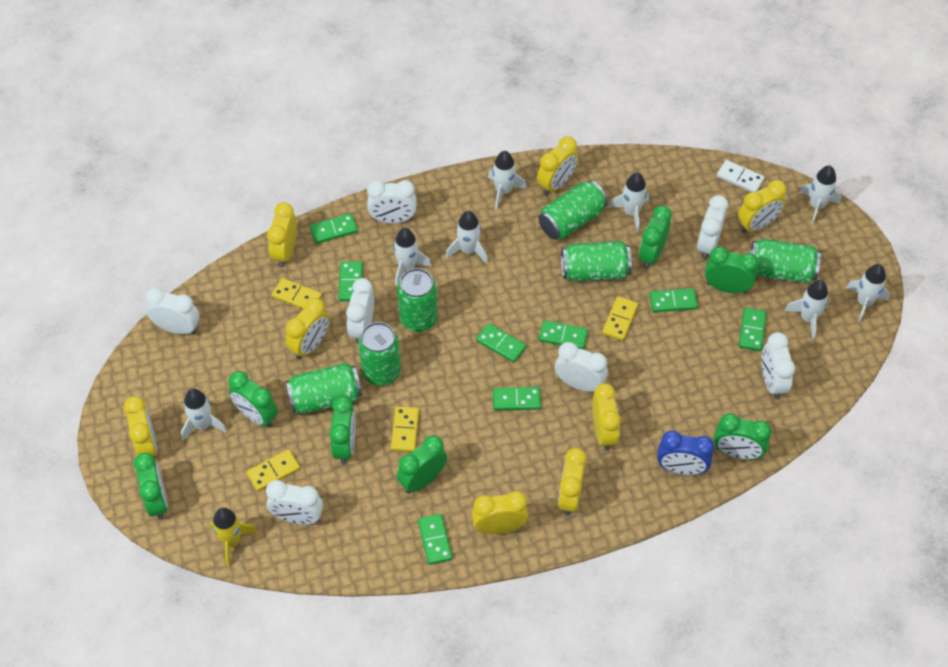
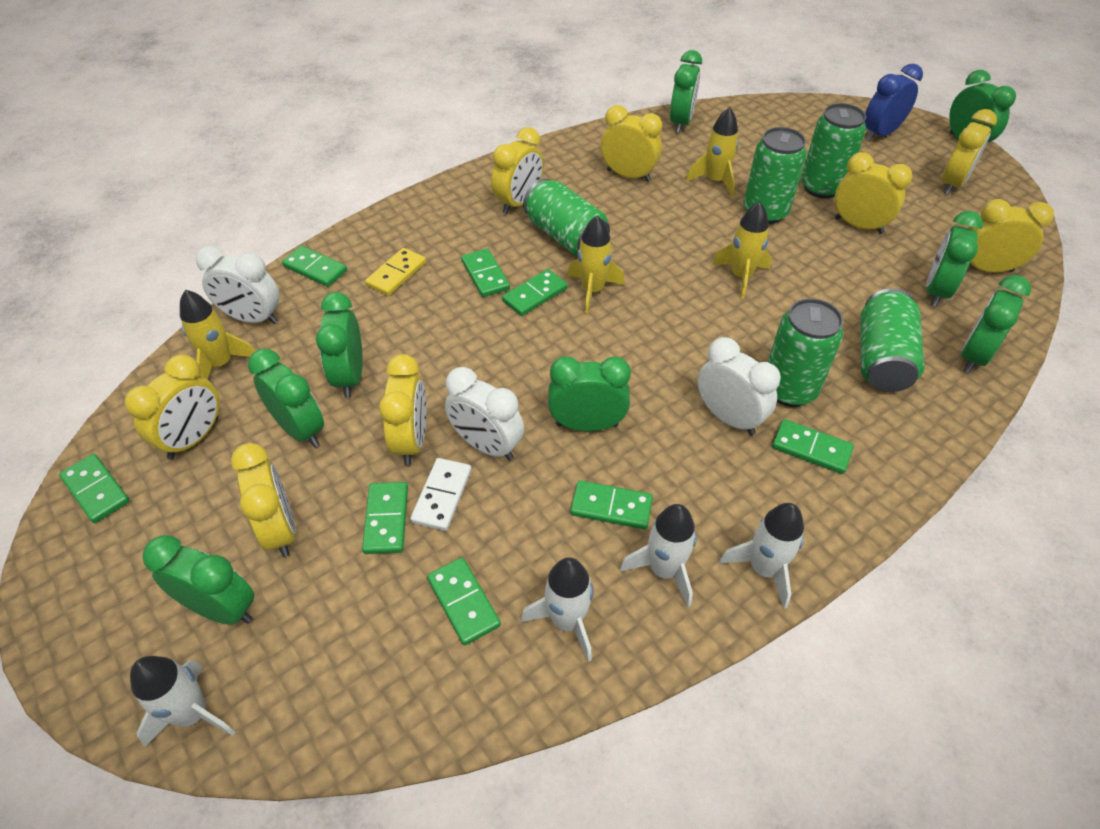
green can: 6 -> 5
green clock: 7 -> 8
white clock: 7 -> 3
white rocket: 8 -> 4
yellow domino: 4 -> 1
yellow rocket: 1 -> 4

